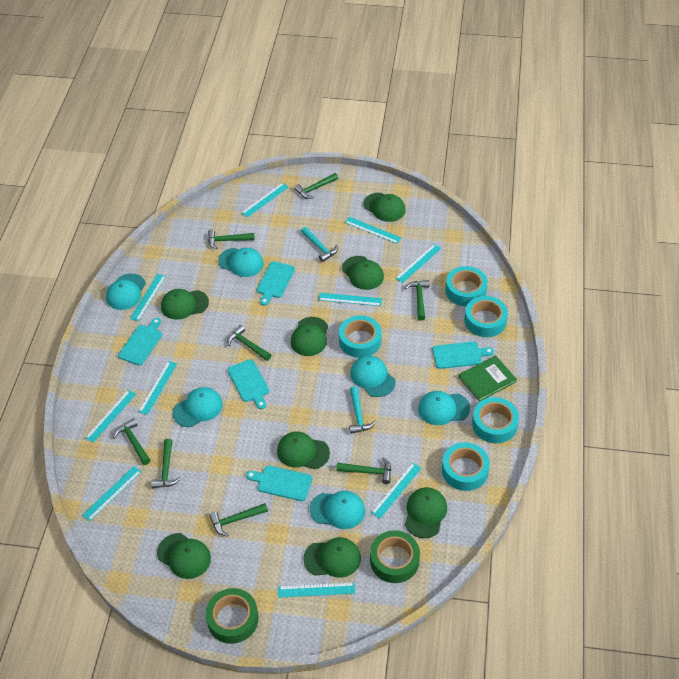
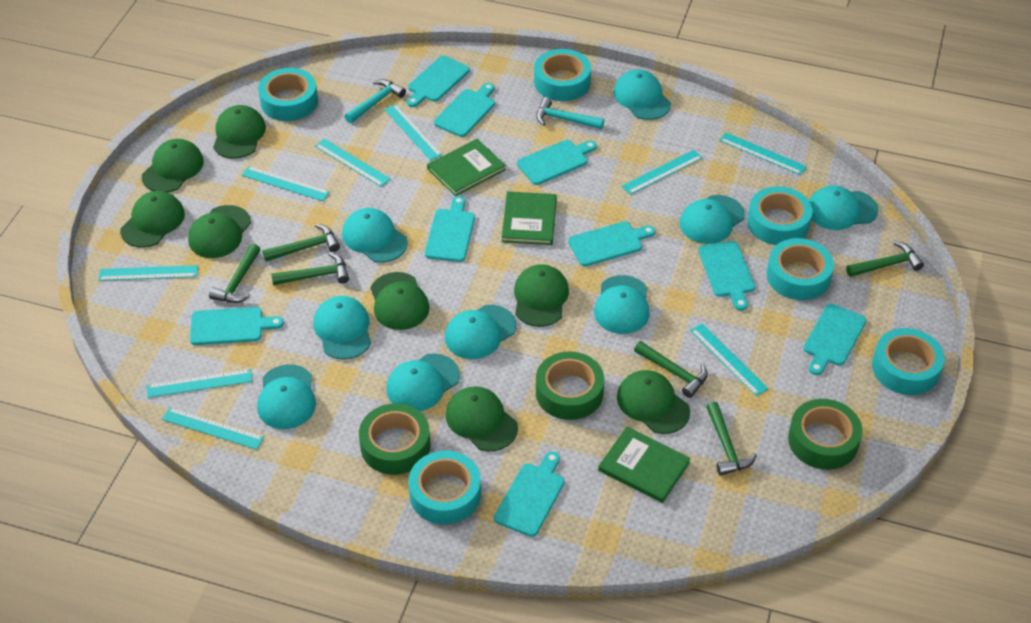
green book: 1 -> 3
green hammer: 8 -> 6
green tape: 2 -> 3
turquoise cap: 6 -> 9
turquoise cutting board: 5 -> 9
turquoise ruler: 10 -> 9
turquoise tape: 5 -> 6

